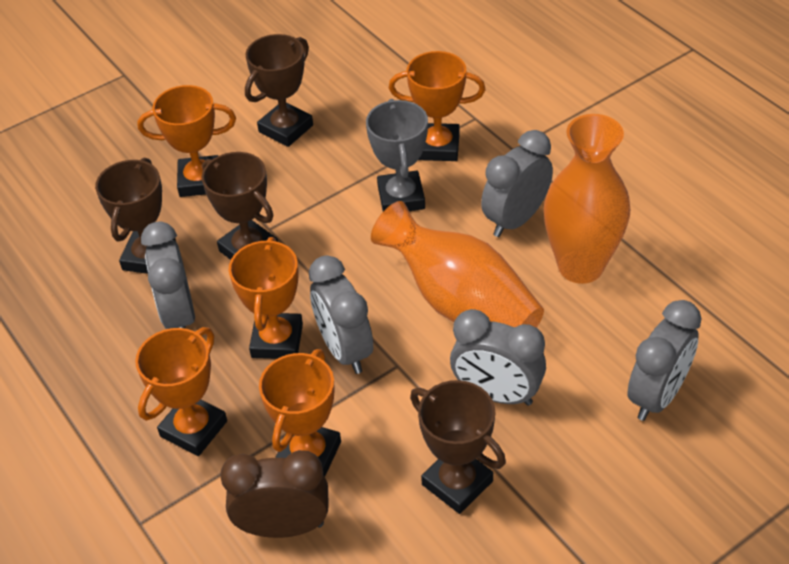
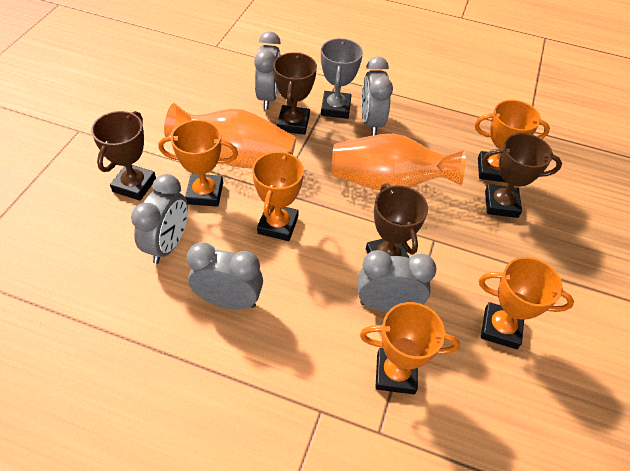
brown clock: 1 -> 0

